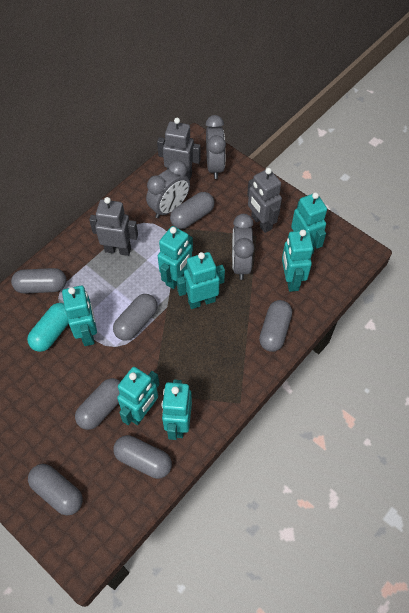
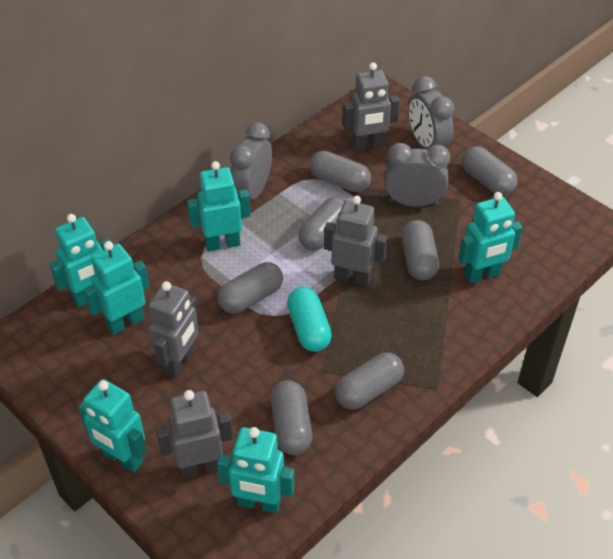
grey robot: 3 -> 4
turquoise robot: 7 -> 6

